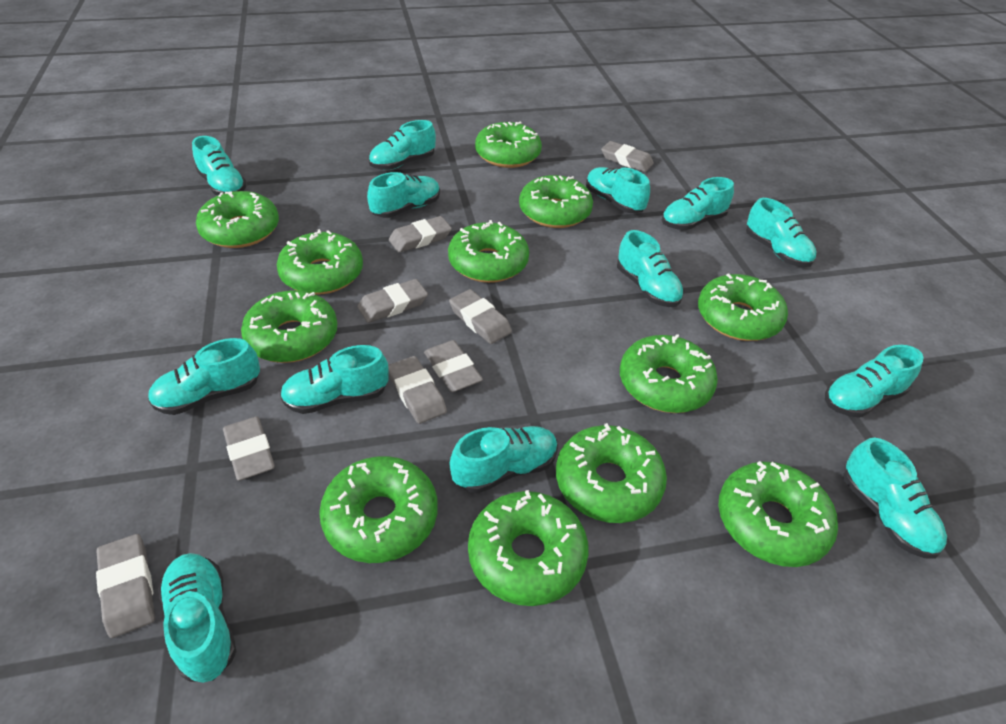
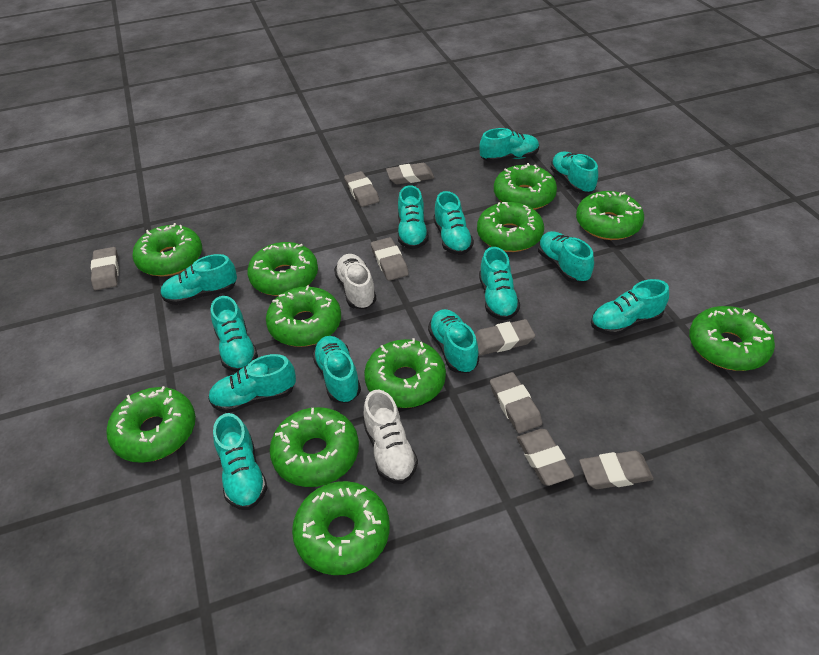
green donut: 12 -> 11
white shoe: 0 -> 2

